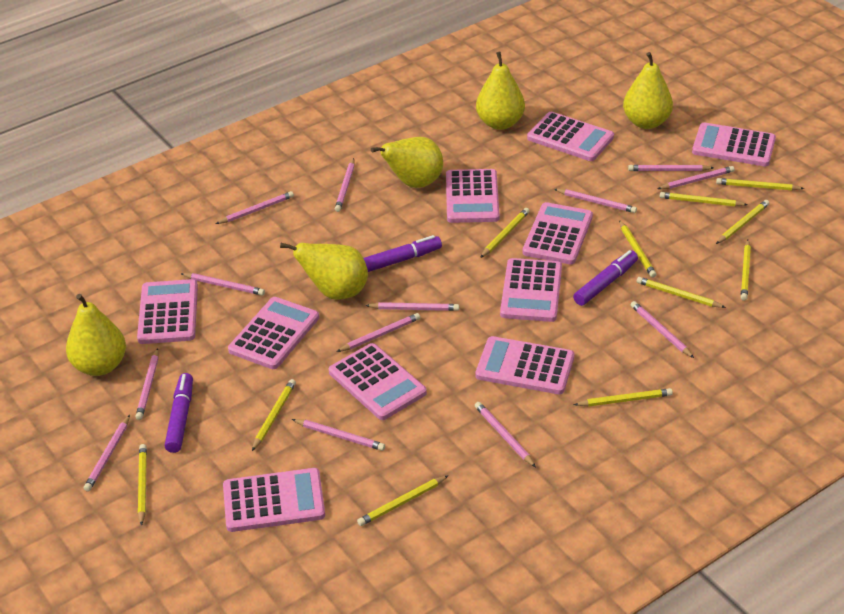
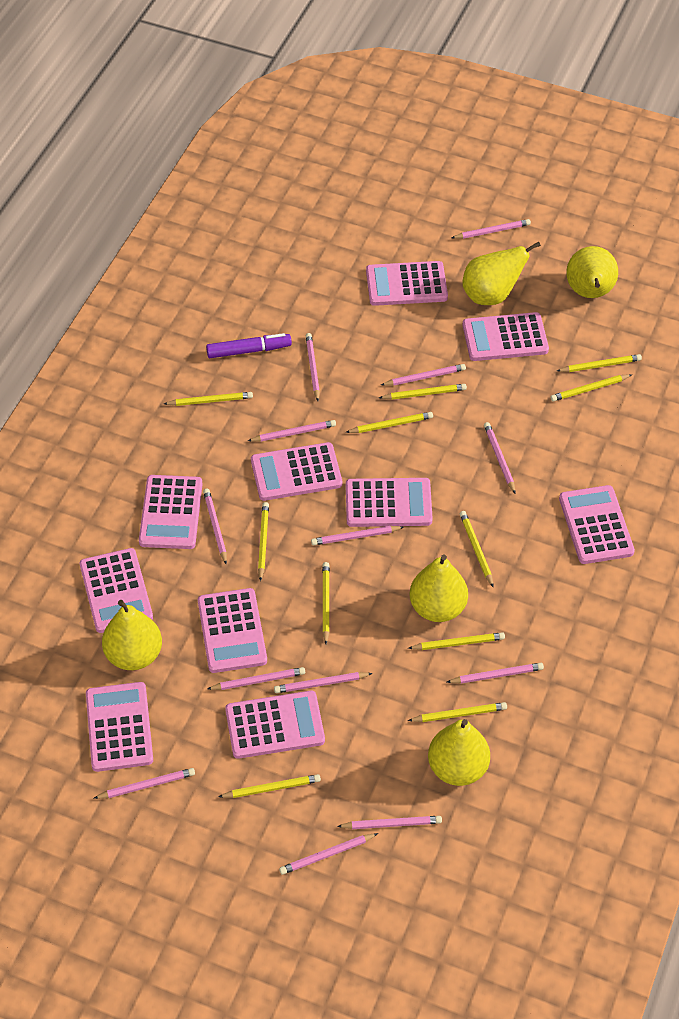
purple marker: 3 -> 1

